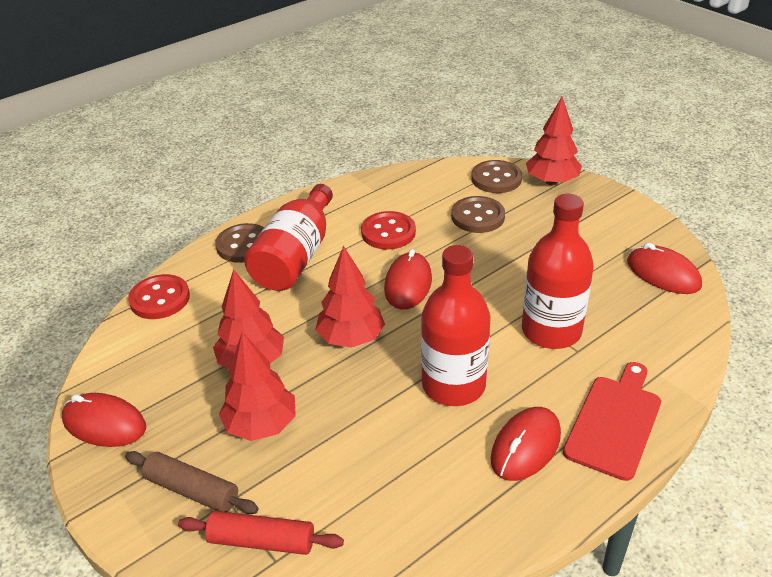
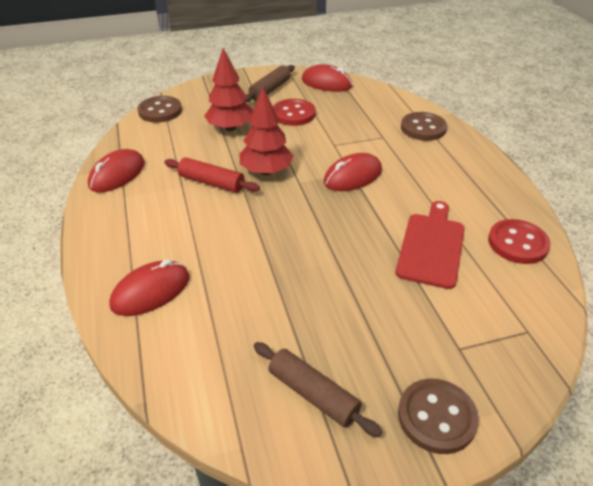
brown rolling pin: 1 -> 2
red bottle: 3 -> 0
red tree: 4 -> 2

